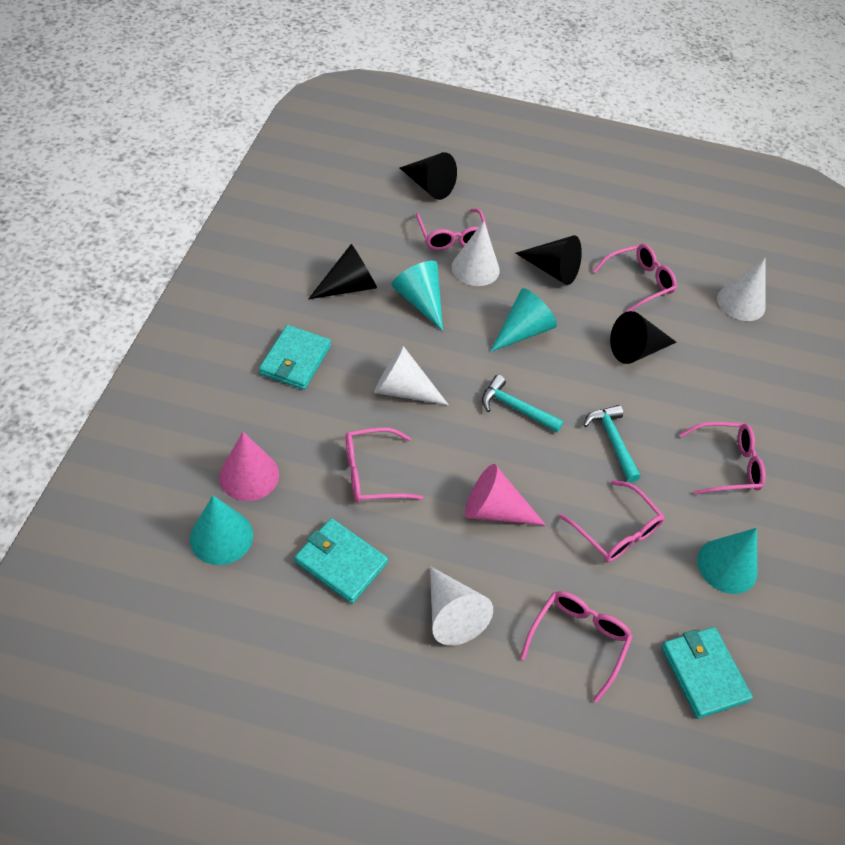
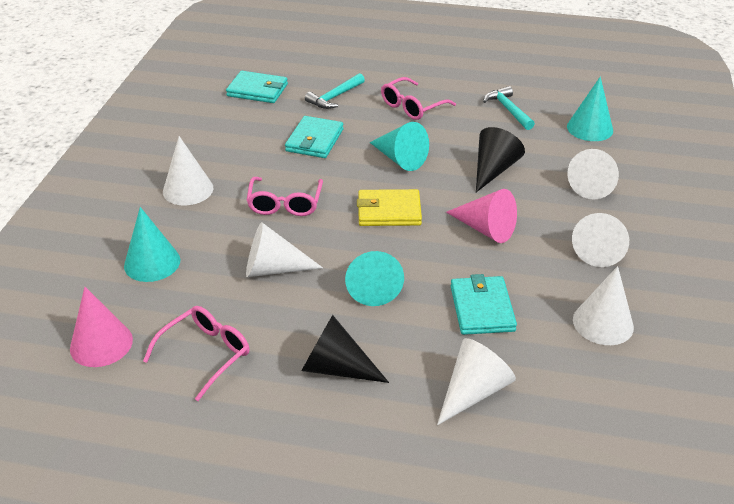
black cone: 4 -> 2
pink glasses: 6 -> 3
white cone: 4 -> 6
yellow wallet: 0 -> 1

